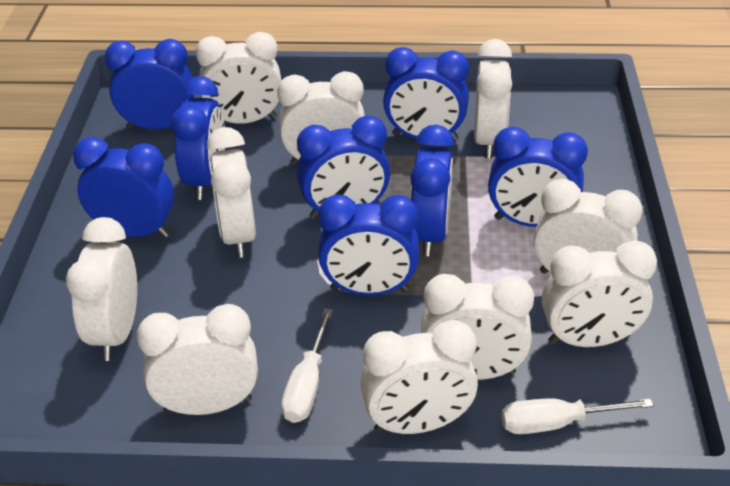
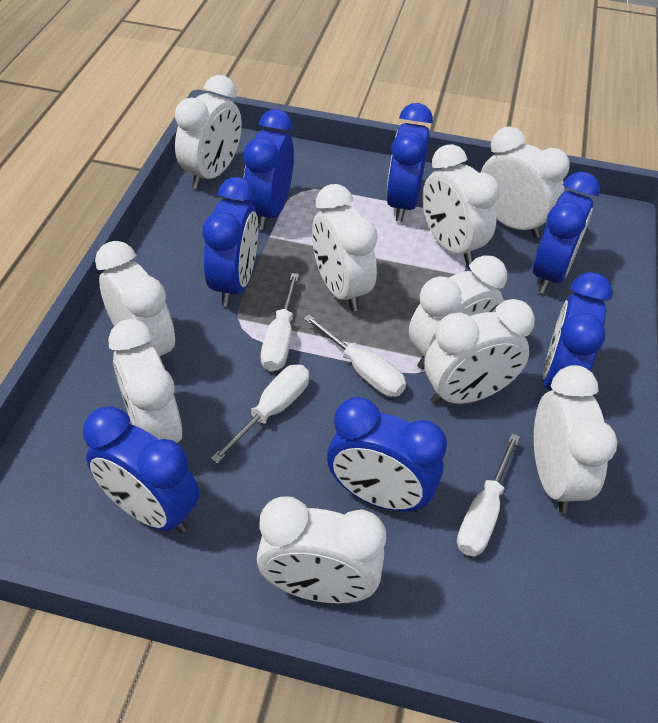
blue clock: 8 -> 7
white screwdriver: 2 -> 4

